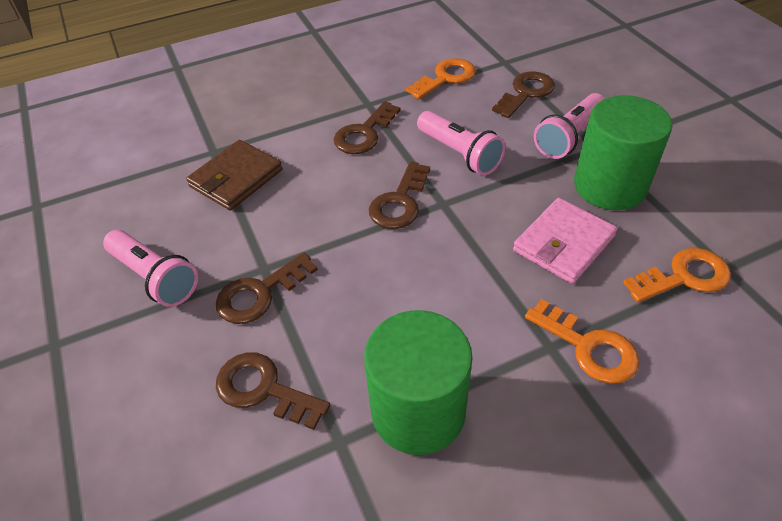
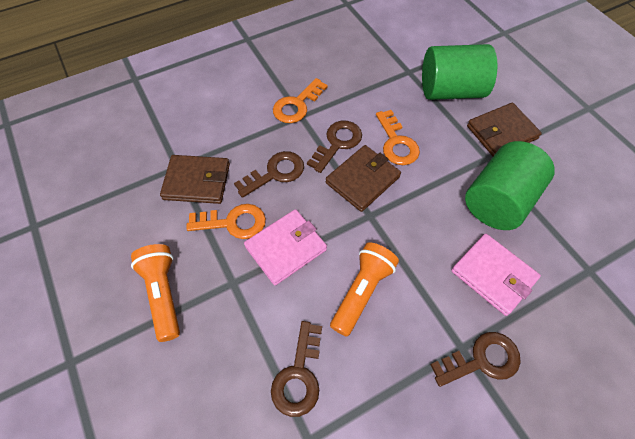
brown key: 5 -> 4
brown wallet: 1 -> 3
orange flashlight: 0 -> 2
pink flashlight: 3 -> 0
pink wallet: 1 -> 2

